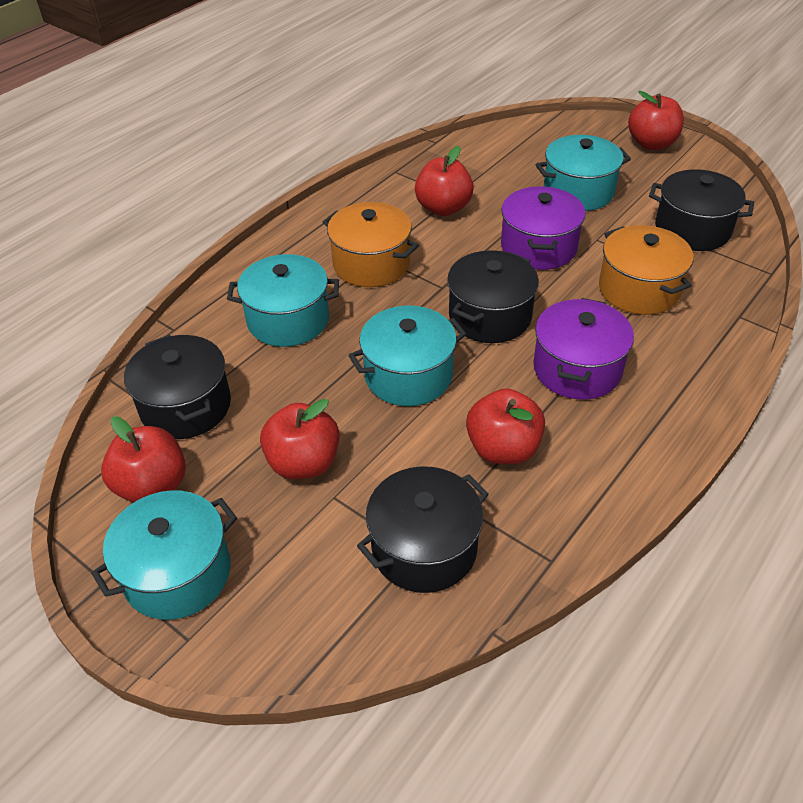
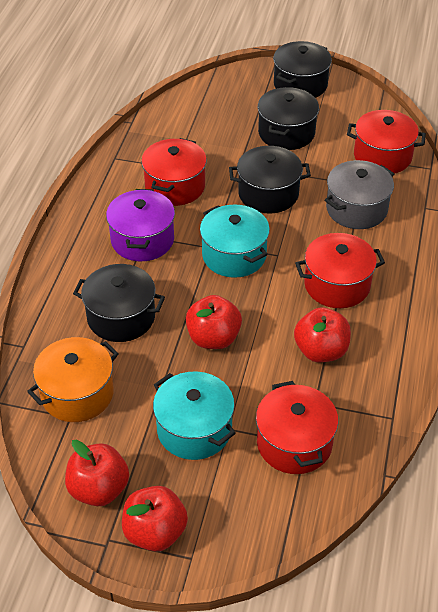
grey pot: 0 -> 1
orange pot: 2 -> 1
purple pot: 2 -> 1
red apple: 5 -> 4
red pot: 0 -> 4
turquoise pot: 4 -> 2

